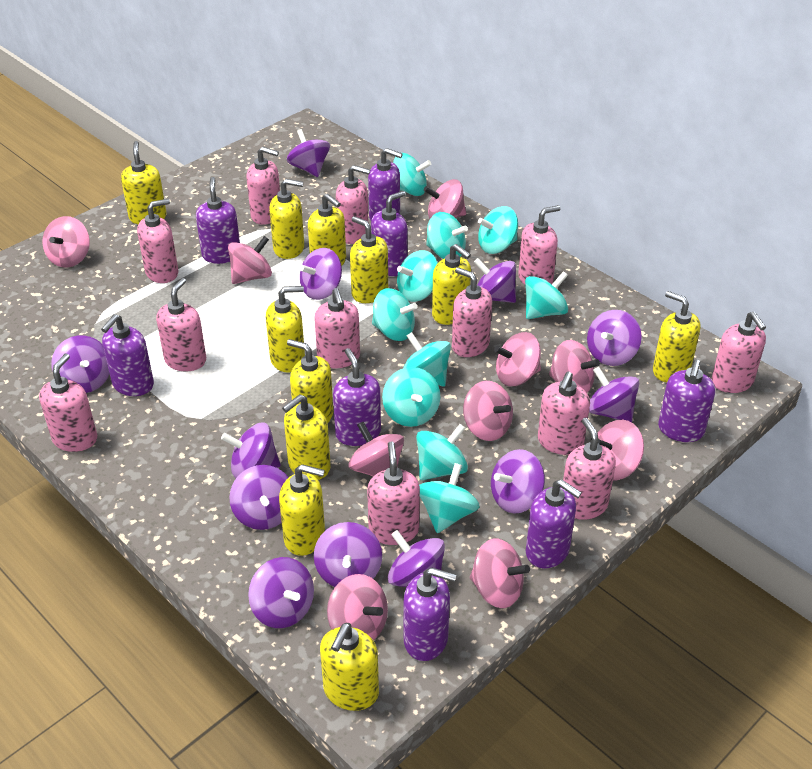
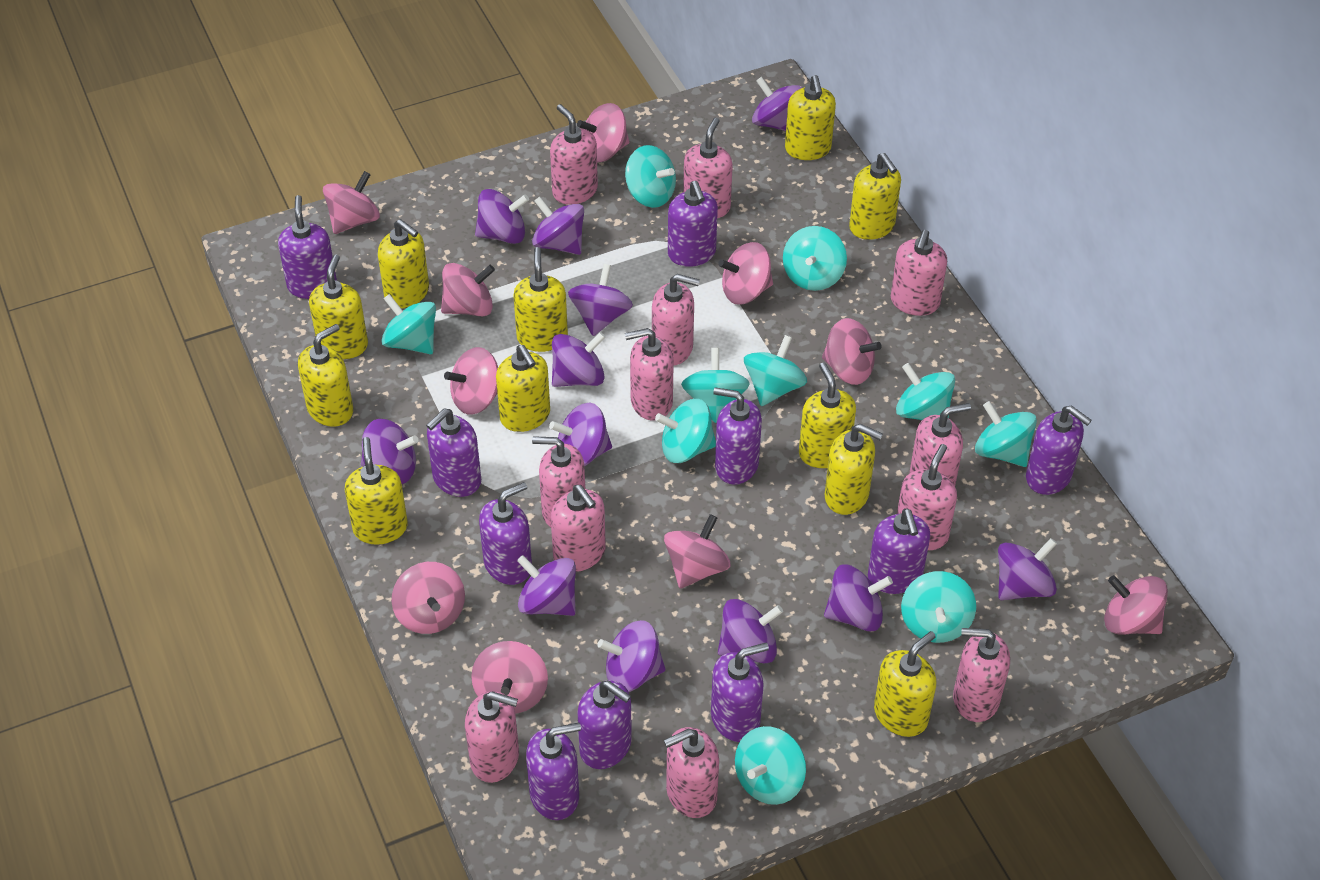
purple soap dispenser: 8 -> 10

